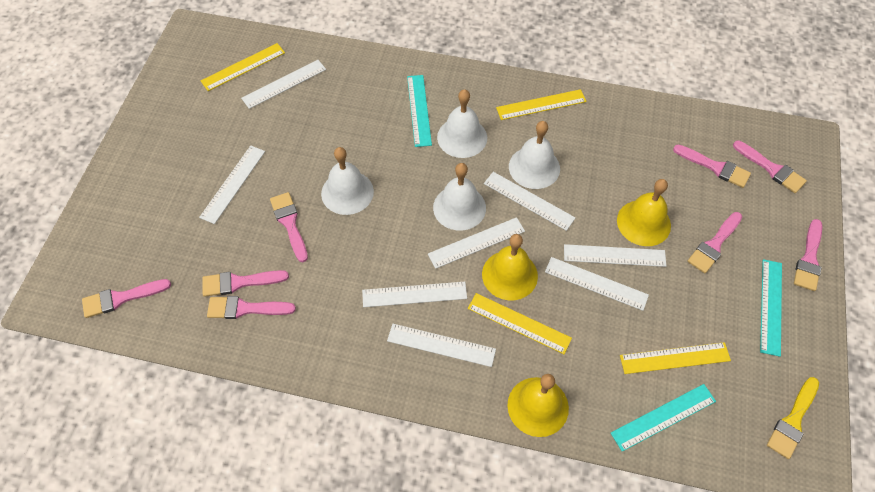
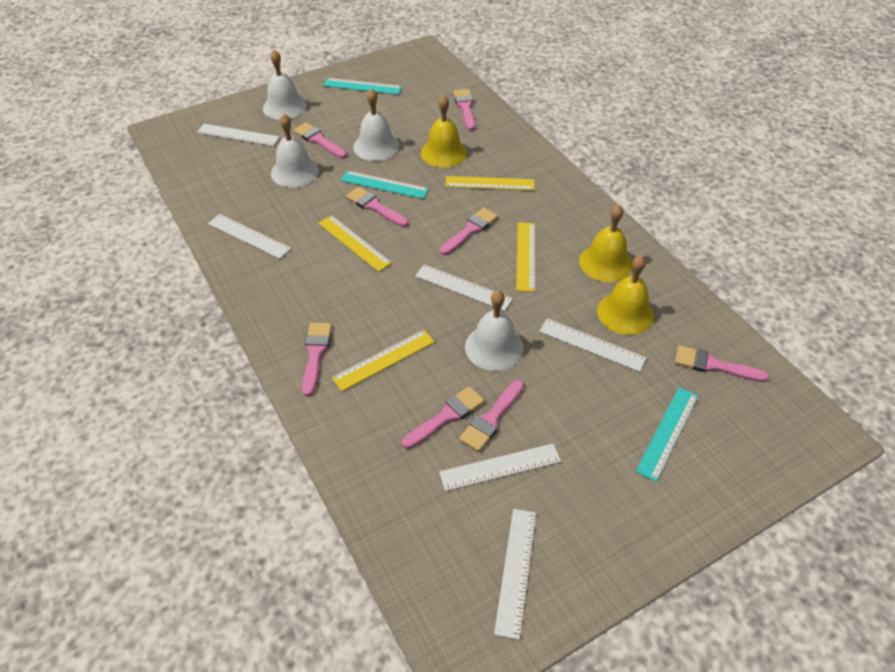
white ruler: 8 -> 6
yellow brush: 1 -> 0

